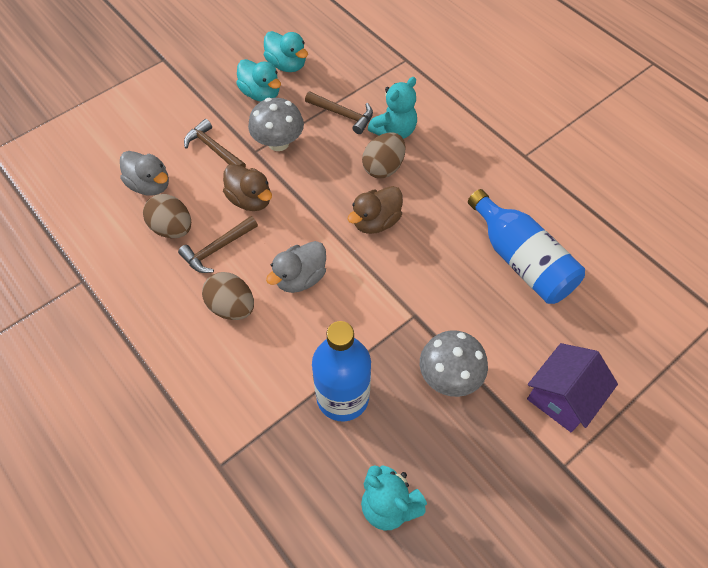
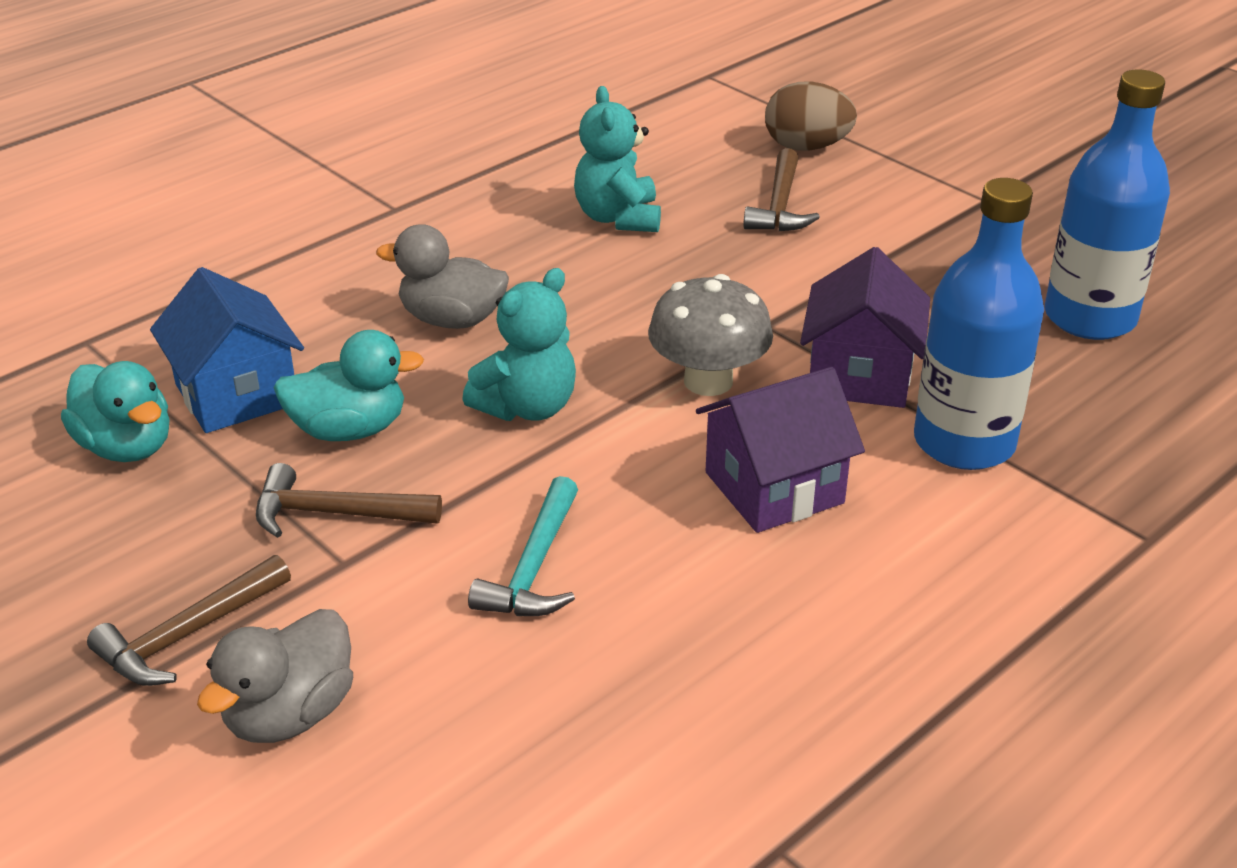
blue house: 0 -> 1
brown duck: 2 -> 0
brown egg: 3 -> 1
grey mushroom: 2 -> 1
purple house: 1 -> 2
turquoise hammer: 0 -> 1

